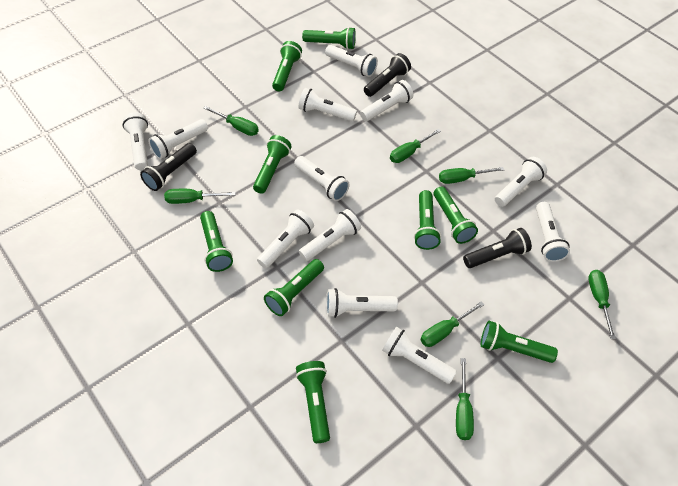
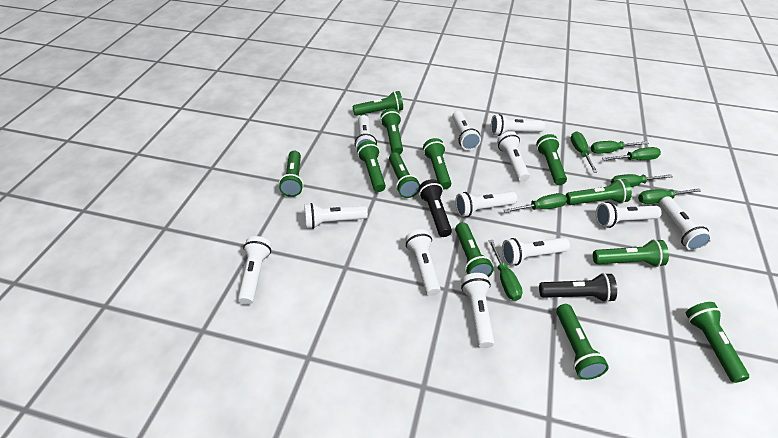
black flashlight: 3 -> 2
green flashlight: 9 -> 12

